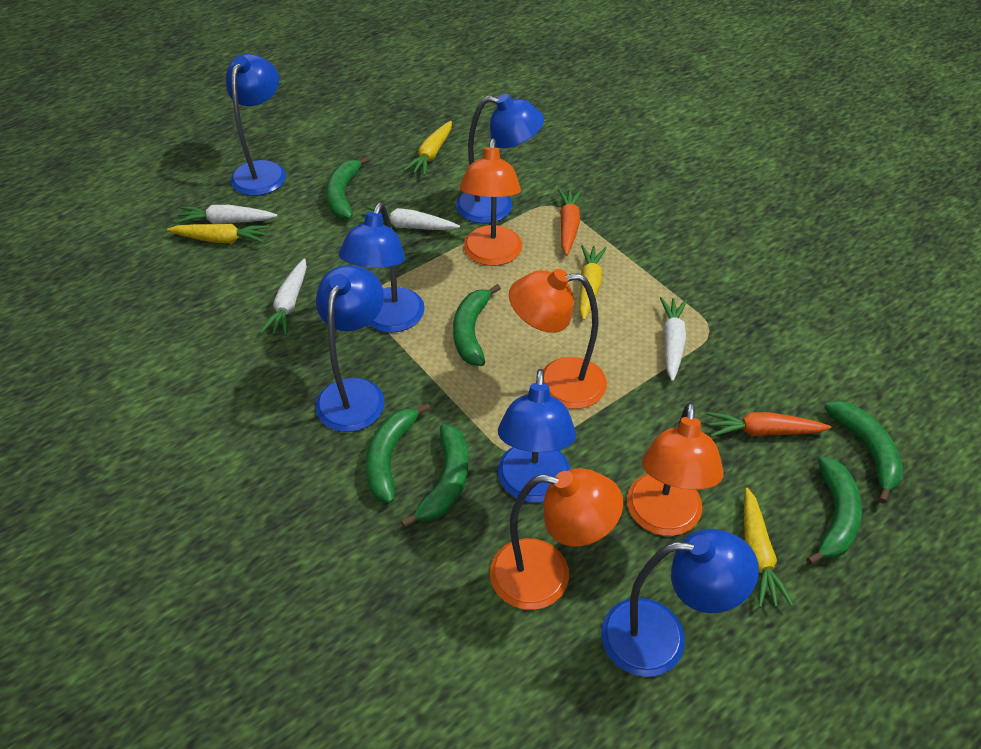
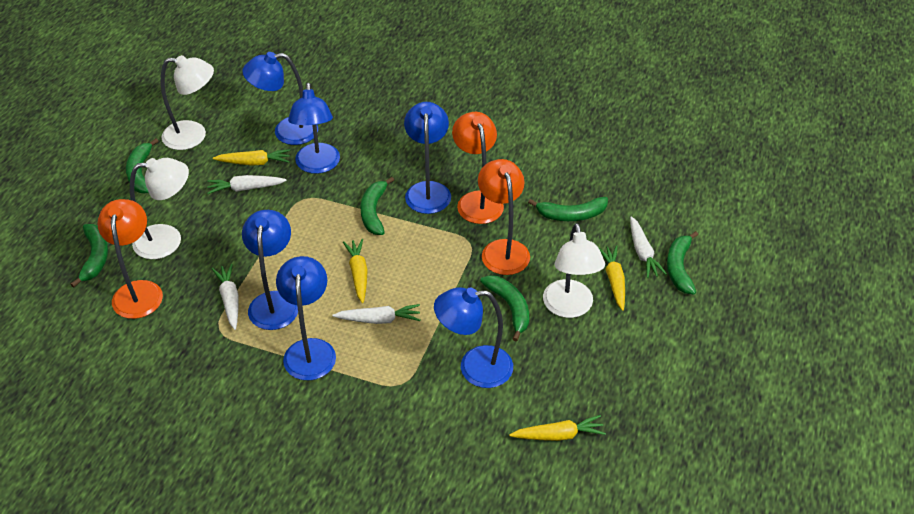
orange carrot: 2 -> 0
orange lamp: 4 -> 3
white lamp: 0 -> 3

